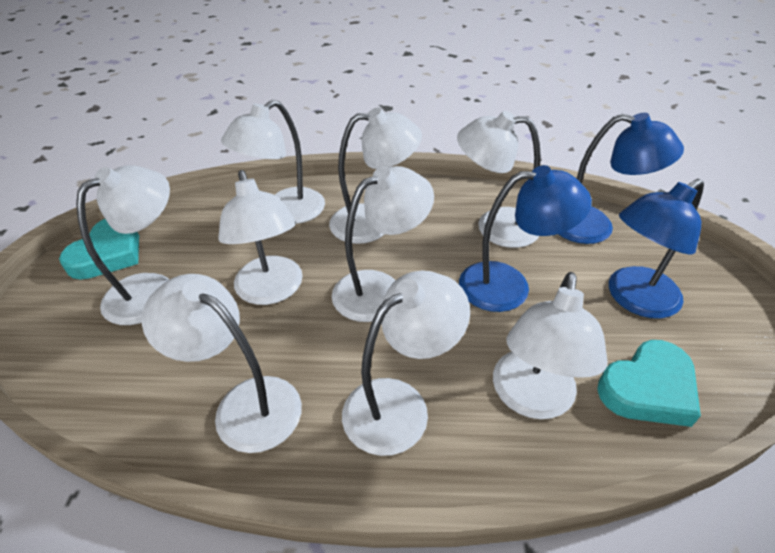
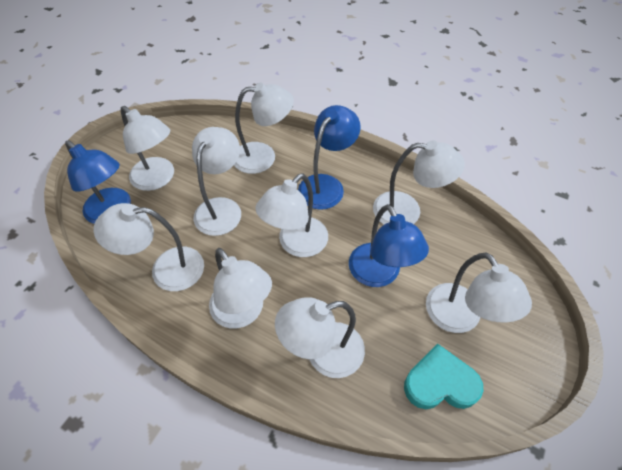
turquoise heart: 2 -> 1

